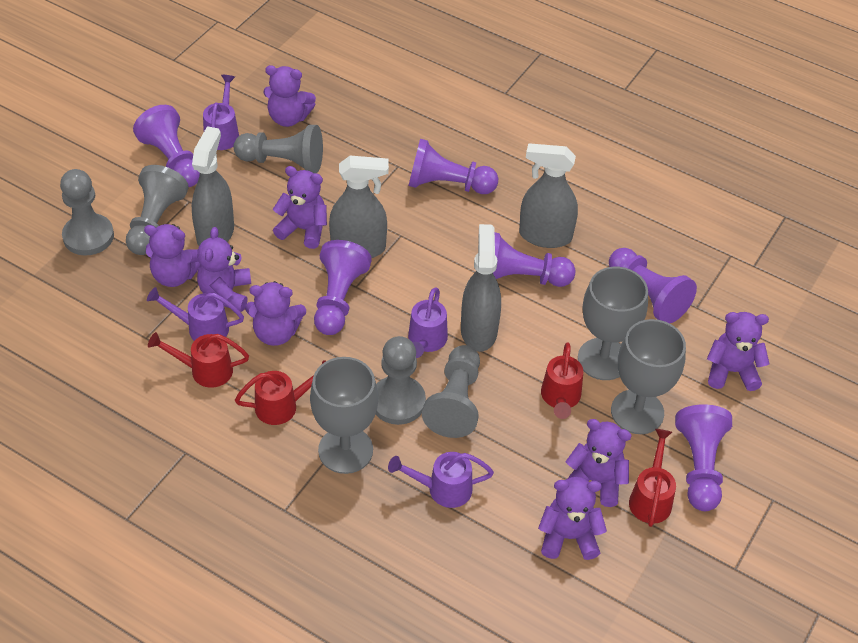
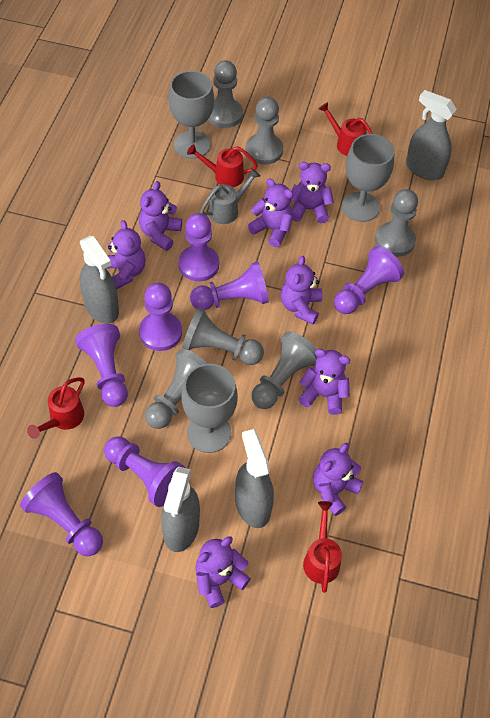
grey pawn: 5 -> 6
grey watering can: 0 -> 1
purple pawn: 6 -> 7
purple watering can: 4 -> 0

